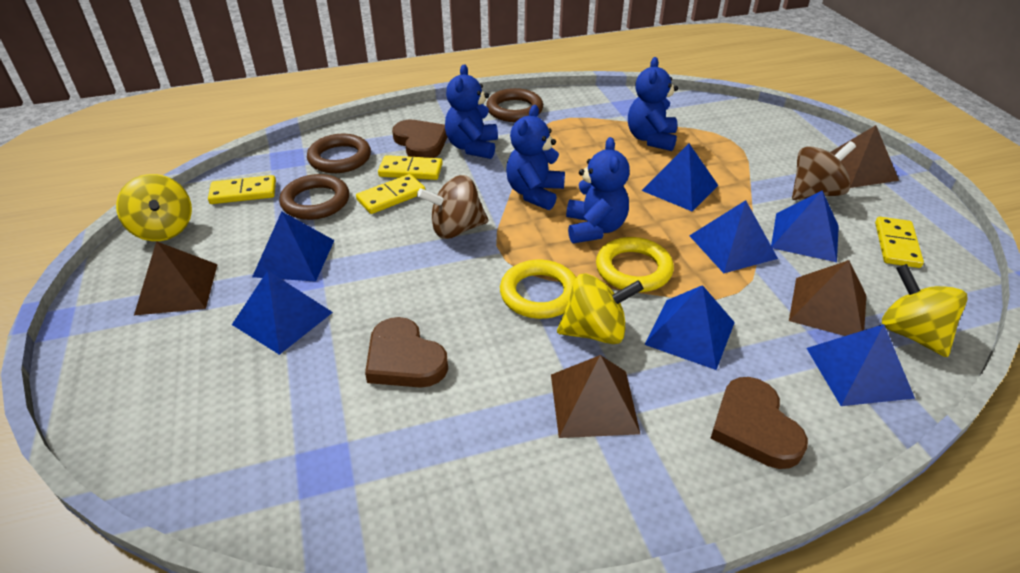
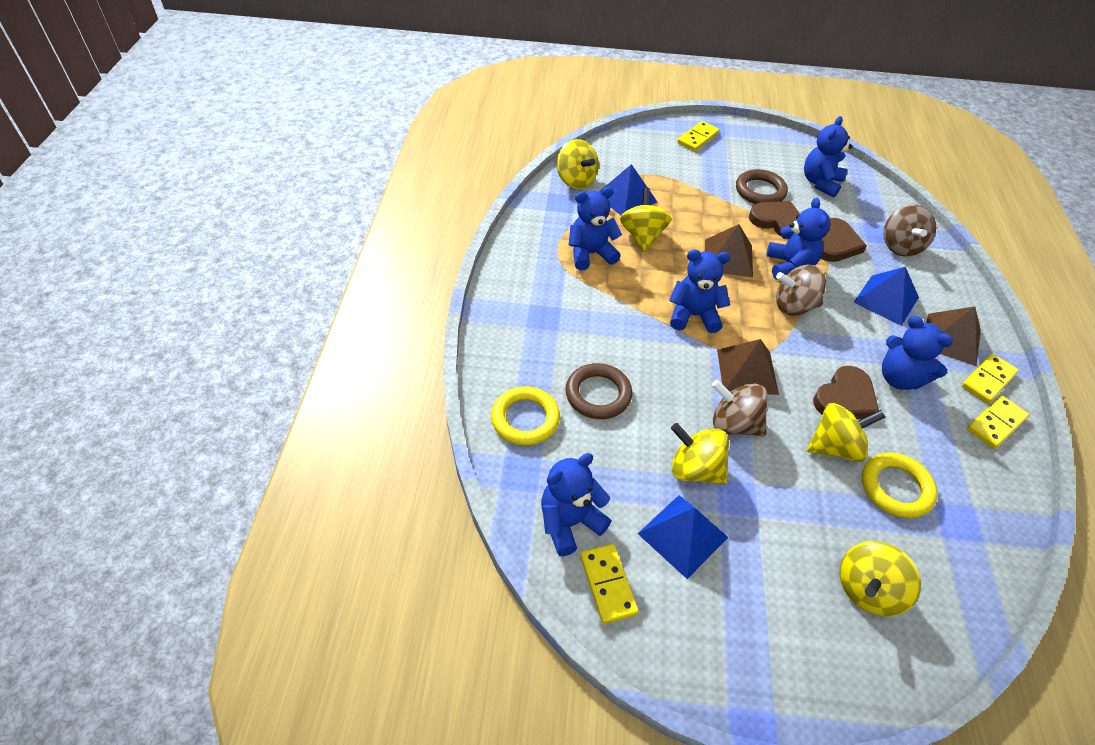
blue pyramid: 7 -> 3
blue teddy bear: 4 -> 6
brown pyramid: 4 -> 3
brown ring: 3 -> 2
brown spinning top: 2 -> 3
yellow spinning top: 3 -> 5

